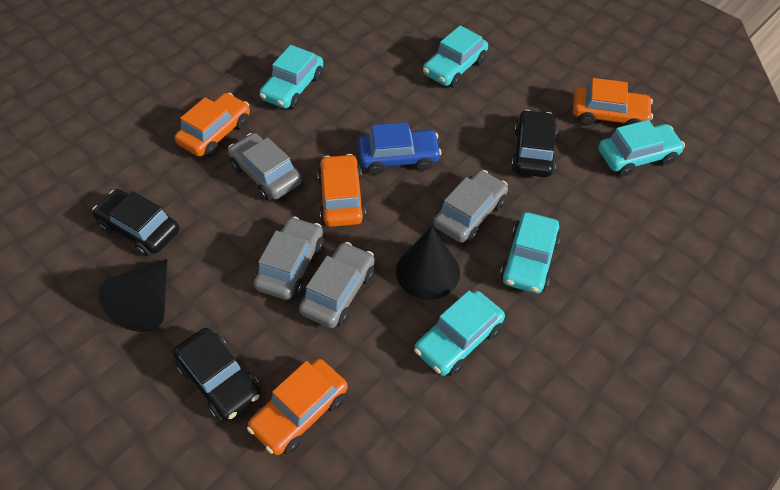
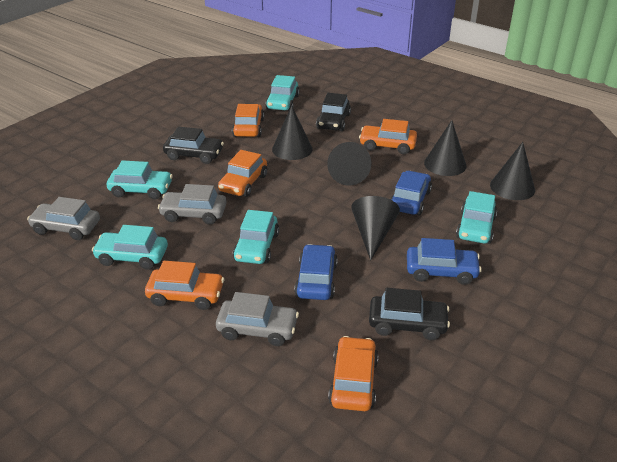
black cone: 2 -> 5
blue car: 1 -> 3
grey car: 4 -> 3
orange car: 4 -> 5

